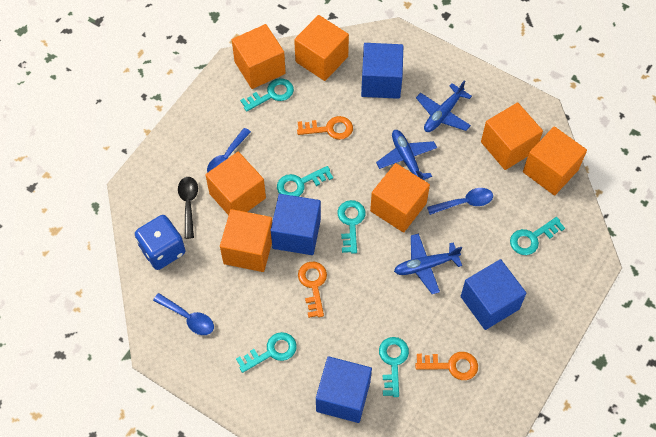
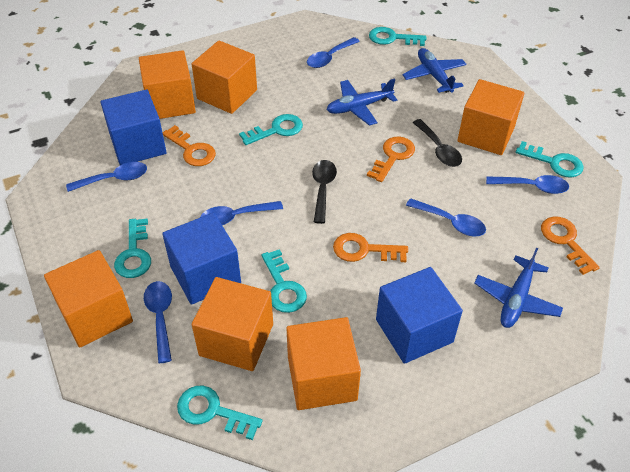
black spoon: 1 -> 2
blue cube: 4 -> 3
blue dice: 1 -> 0
blue spoon: 3 -> 6
orange cube: 7 -> 6
orange key: 3 -> 4

